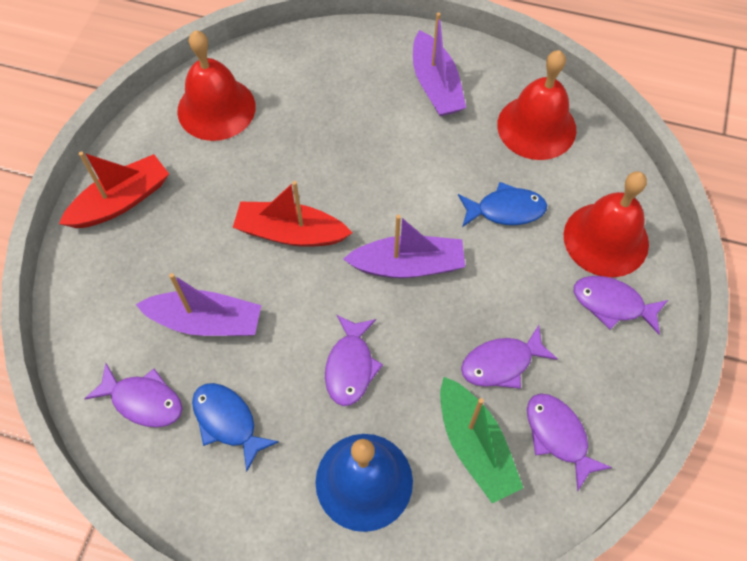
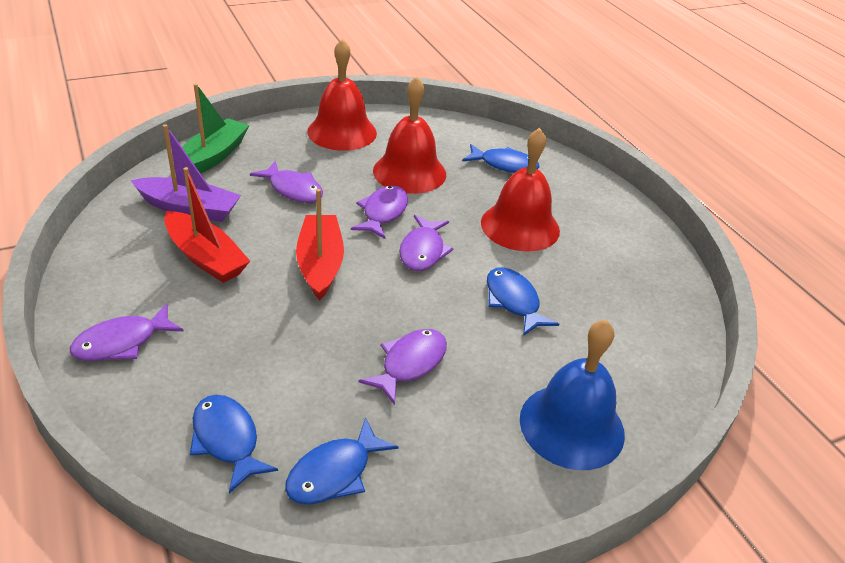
blue fish: 2 -> 4
purple boat: 3 -> 1

